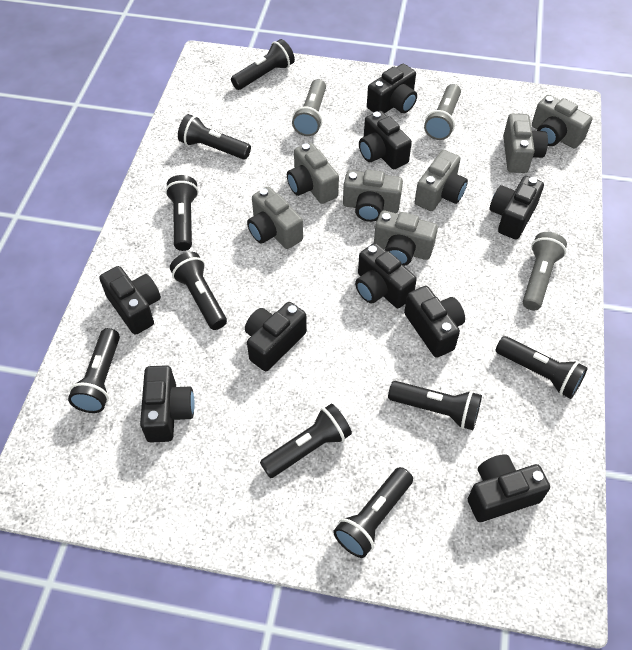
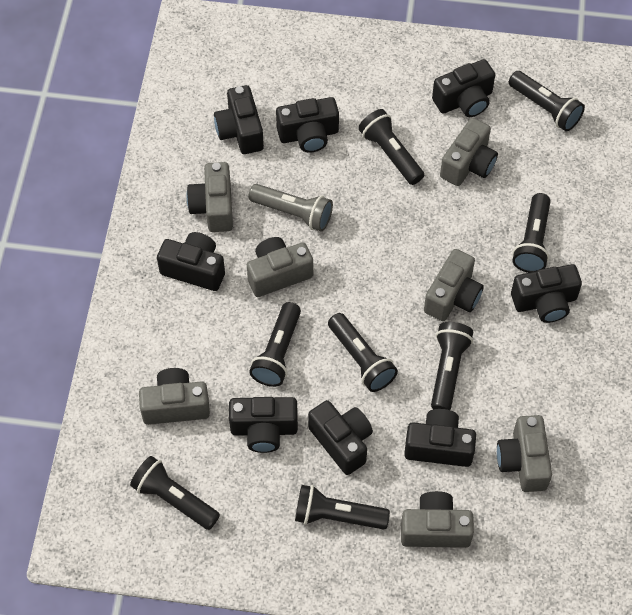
black camera: 9 -> 8
black flashlight: 9 -> 8
grey flashlight: 3 -> 1

